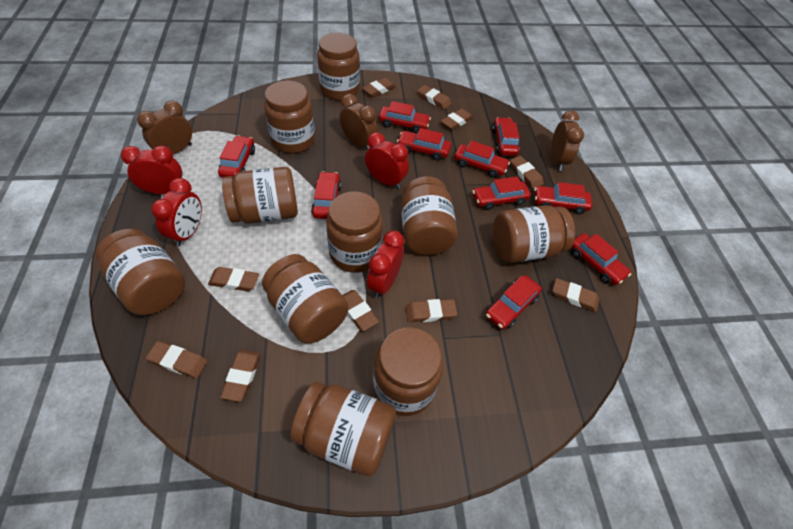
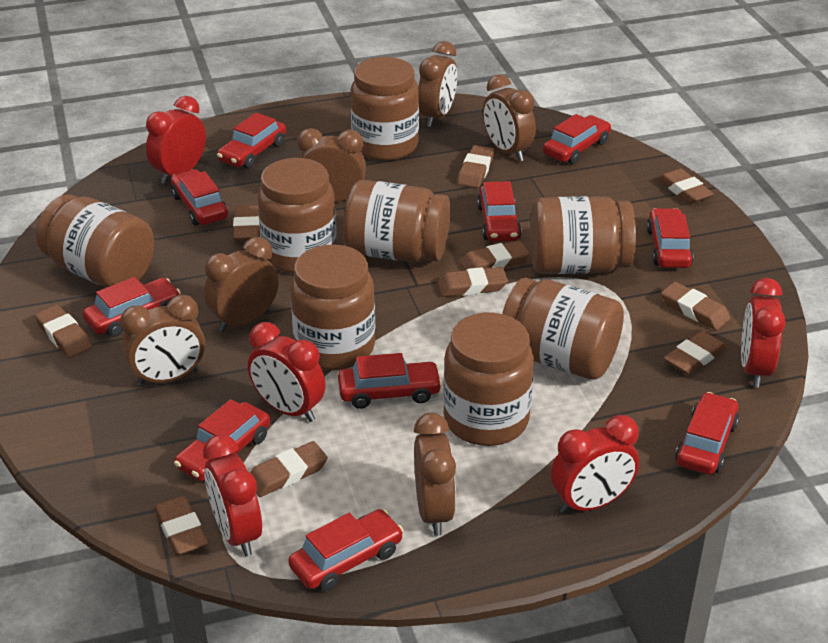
brown clock: 3 -> 6
brown jar: 10 -> 8
red clock: 4 -> 5

